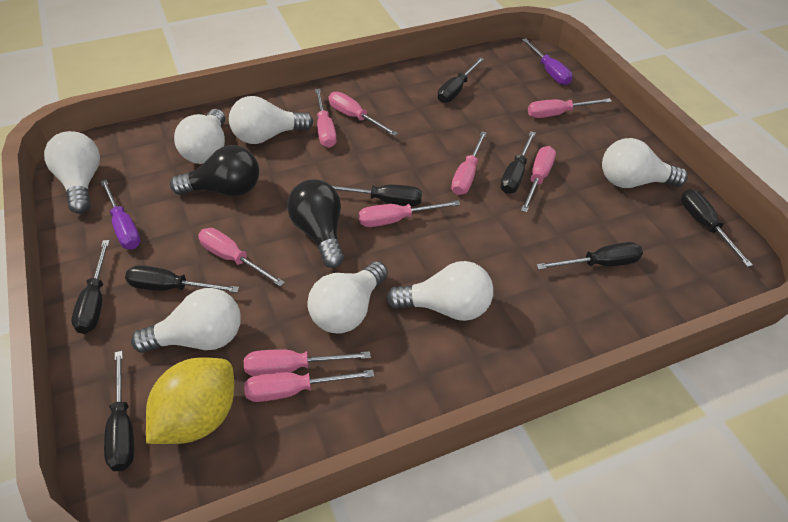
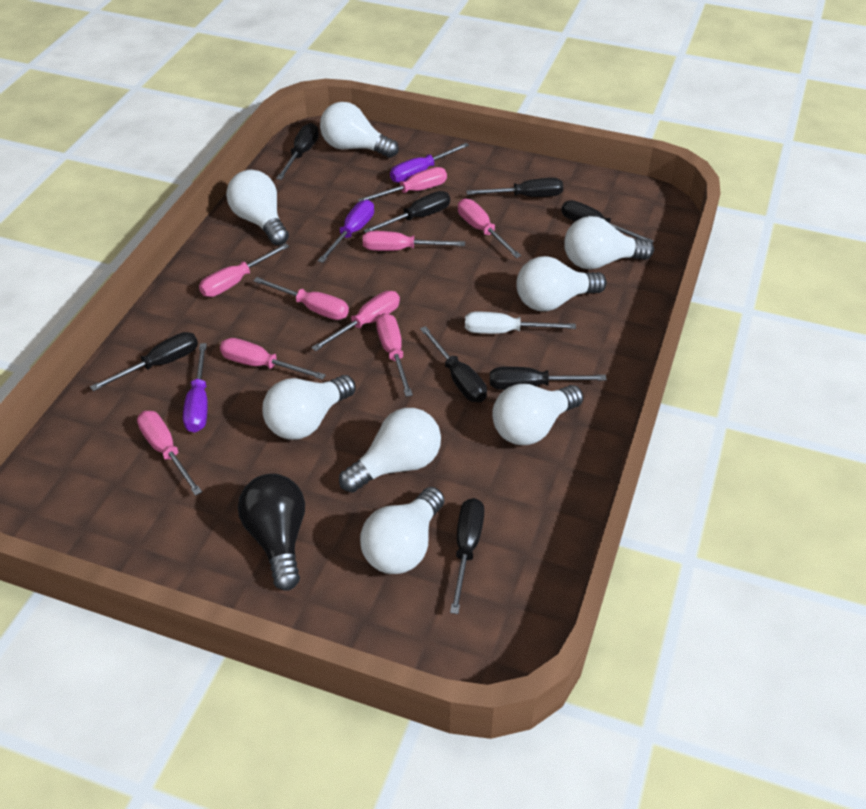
black light bulb: 2 -> 1
purple screwdriver: 2 -> 3
white light bulb: 7 -> 8
white screwdriver: 0 -> 1
yellow lemon: 1 -> 0

